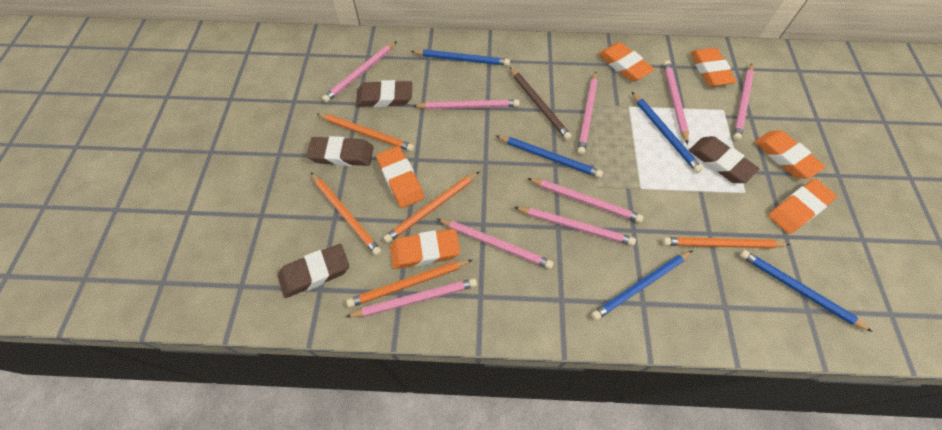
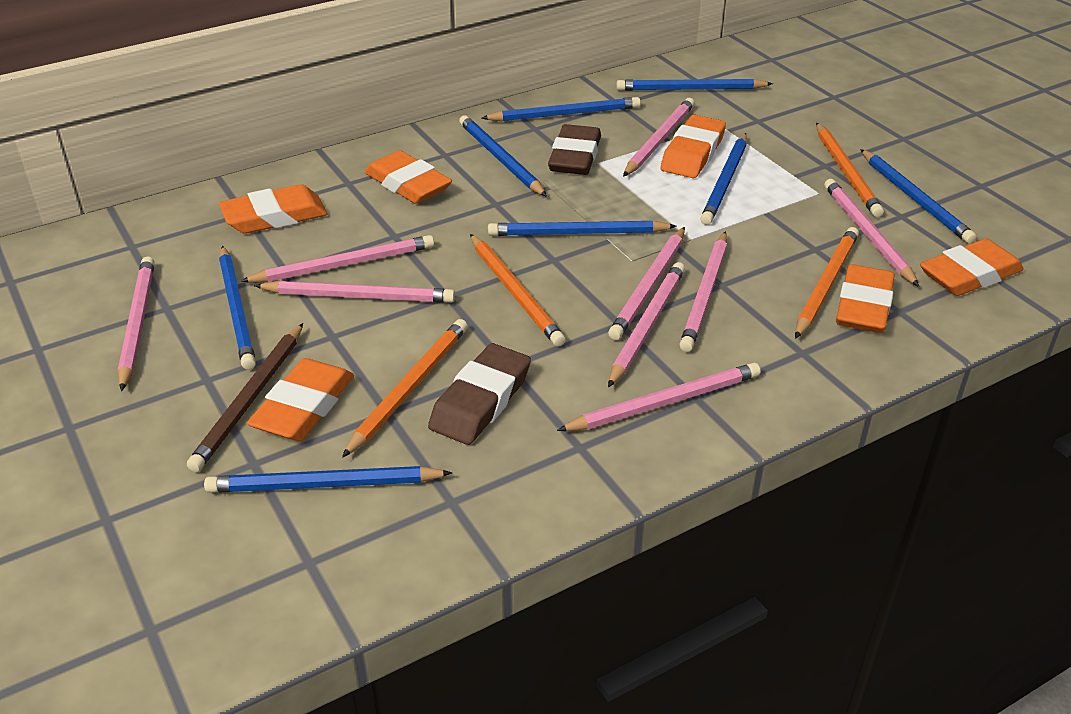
blue pencil: 5 -> 8
brown eraser: 4 -> 2
orange pencil: 5 -> 4

